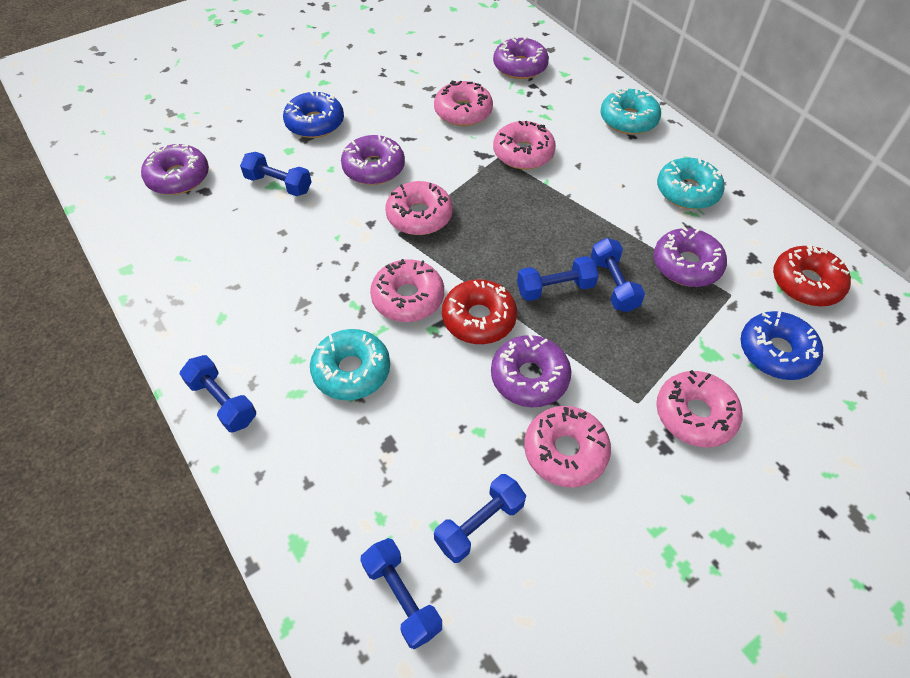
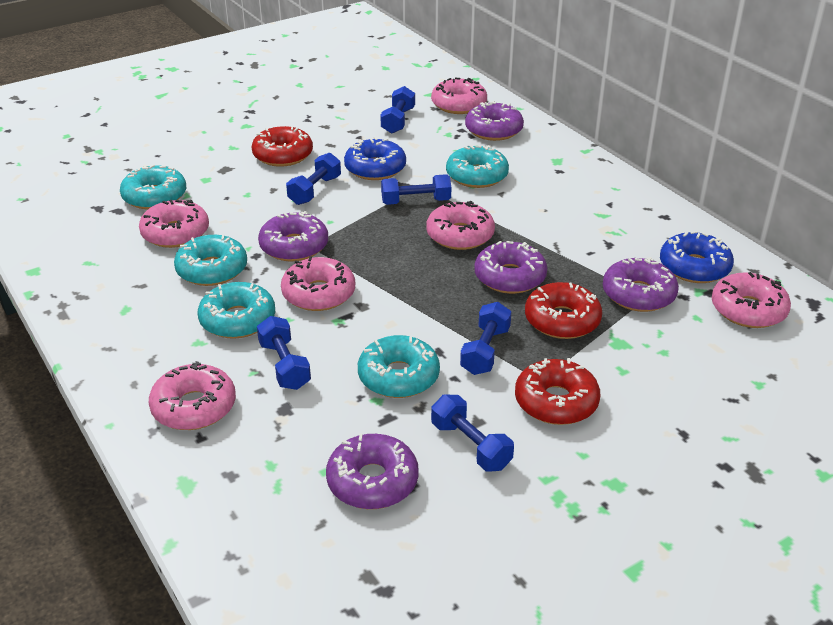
red donut: 2 -> 3
turquoise donut: 3 -> 5

